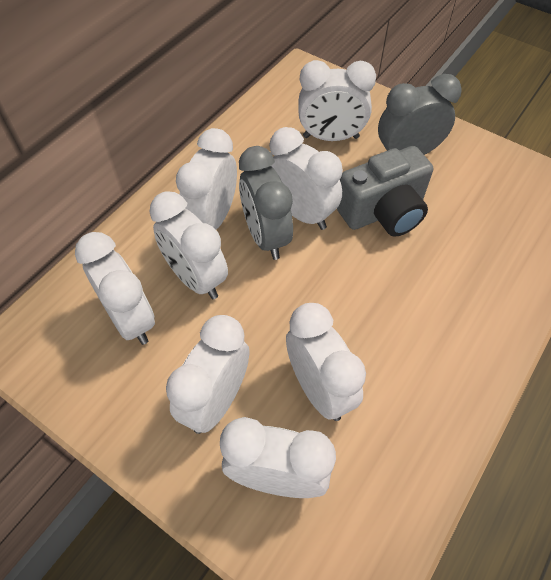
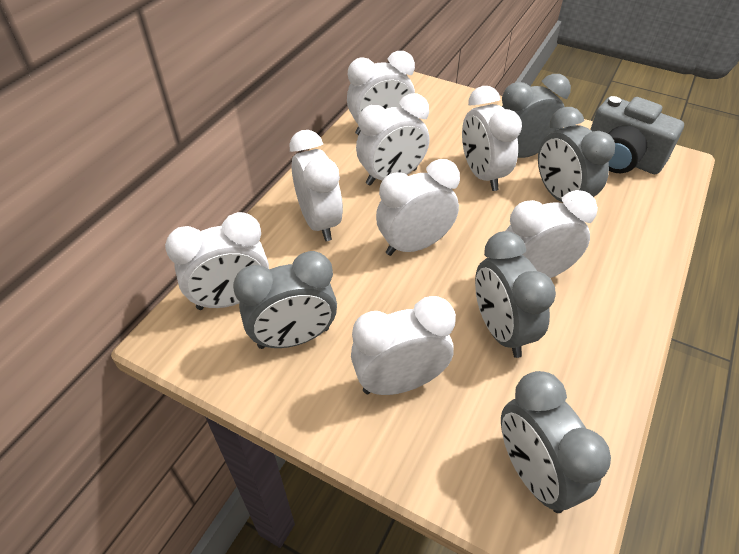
grey clock: 2 -> 5

